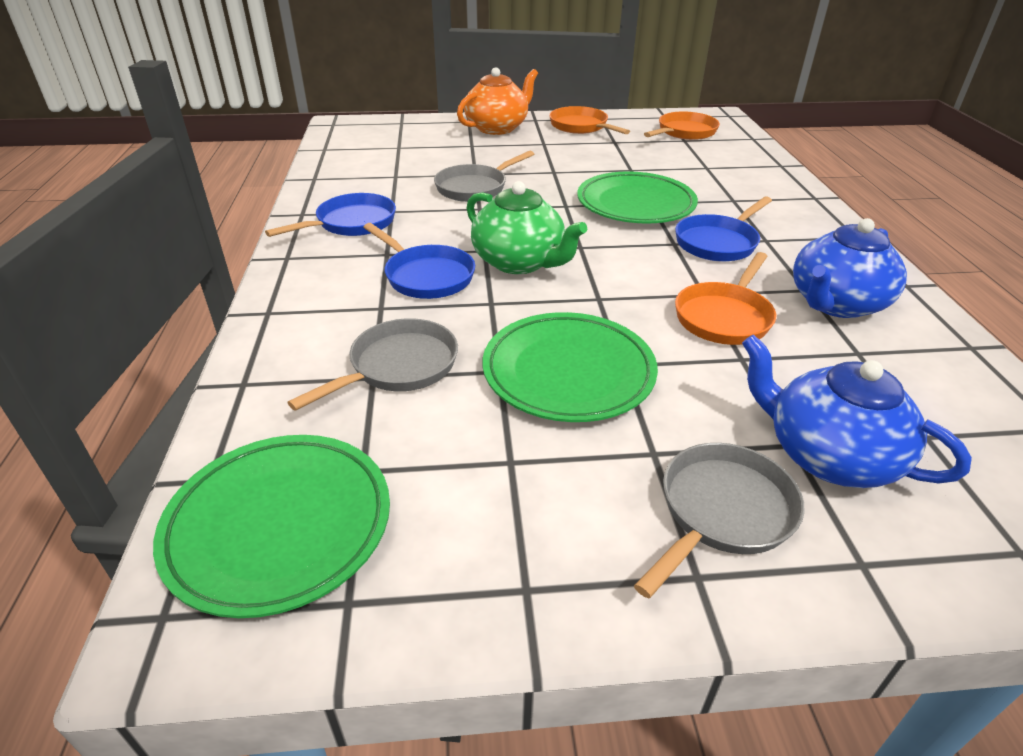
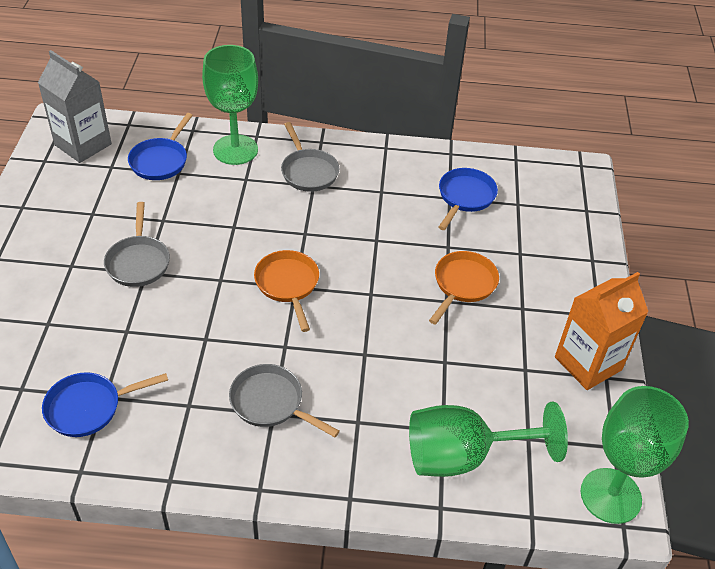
blue teapot: 2 -> 0
green goblet: 0 -> 3
green plate: 3 -> 0
green teapot: 1 -> 0
grey carton: 0 -> 1
orange carton: 0 -> 1
orange pan: 3 -> 2
orange teapot: 1 -> 0

